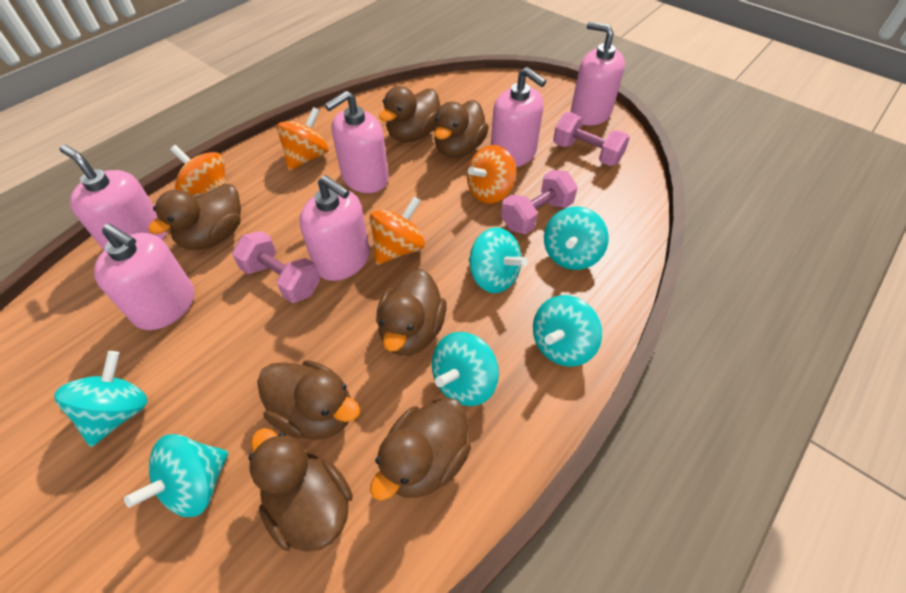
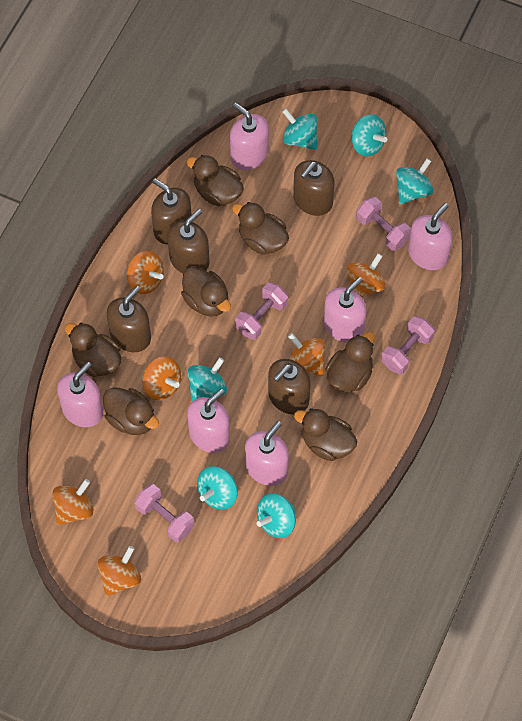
brown soap dispenser: 0 -> 5
orange spinning top: 4 -> 6
pink dumbbell: 3 -> 4

